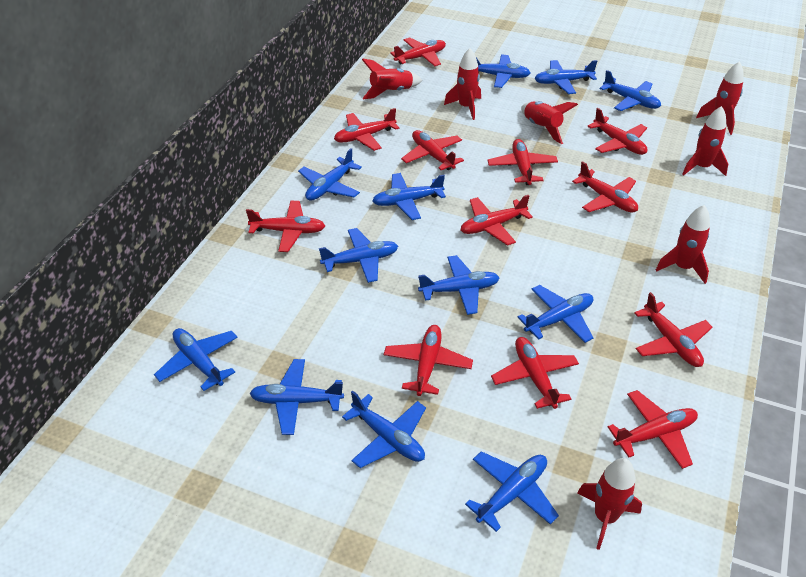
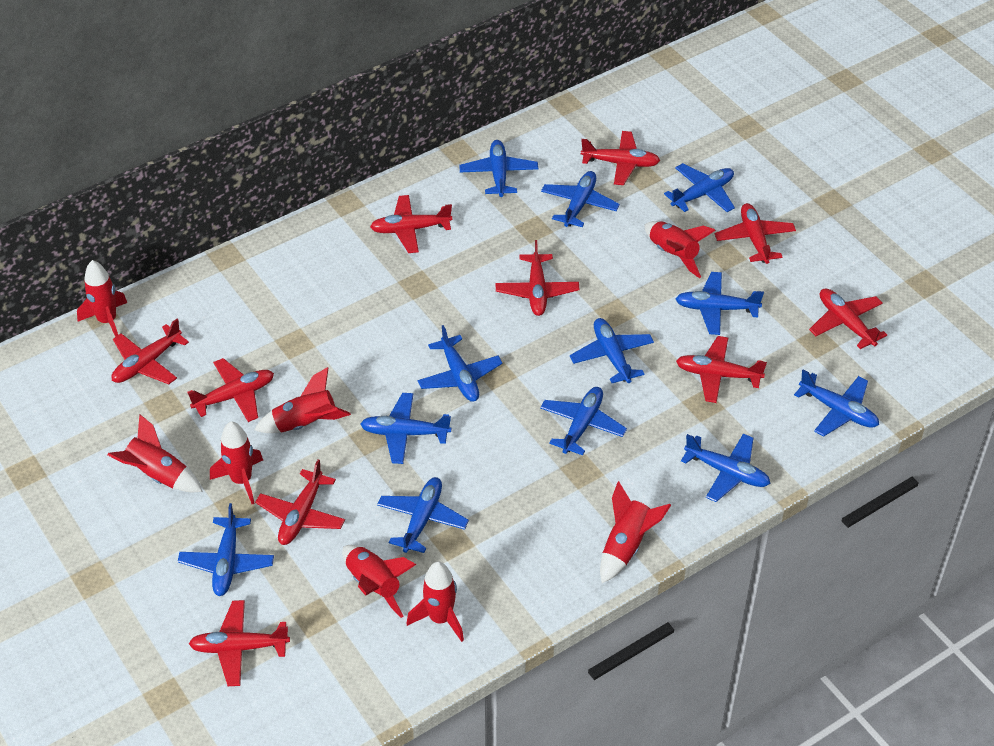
red plane: 12 -> 10
red rocket: 7 -> 8

